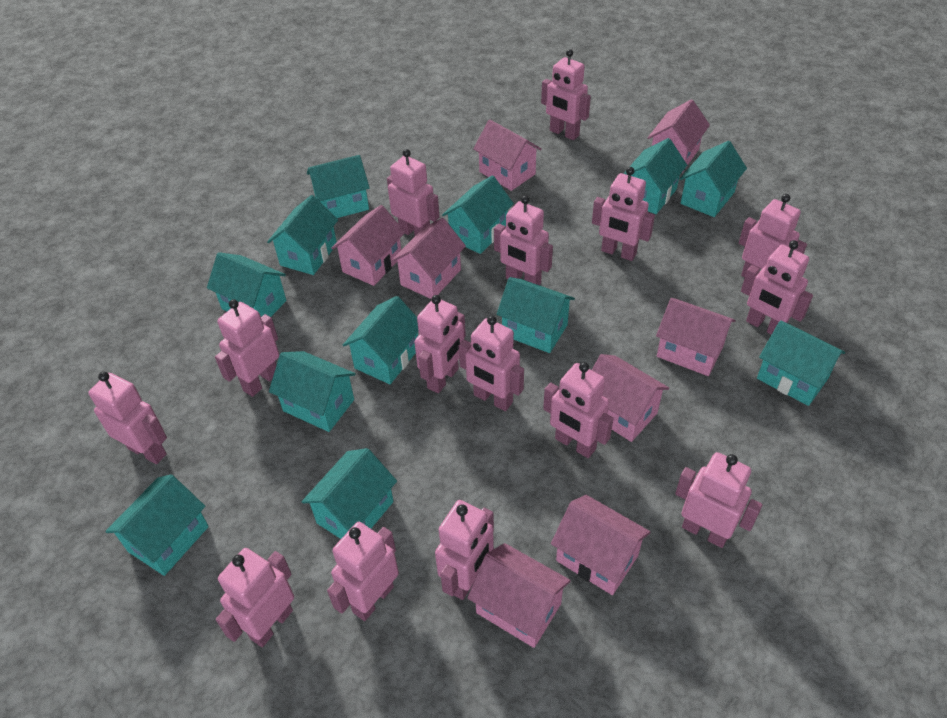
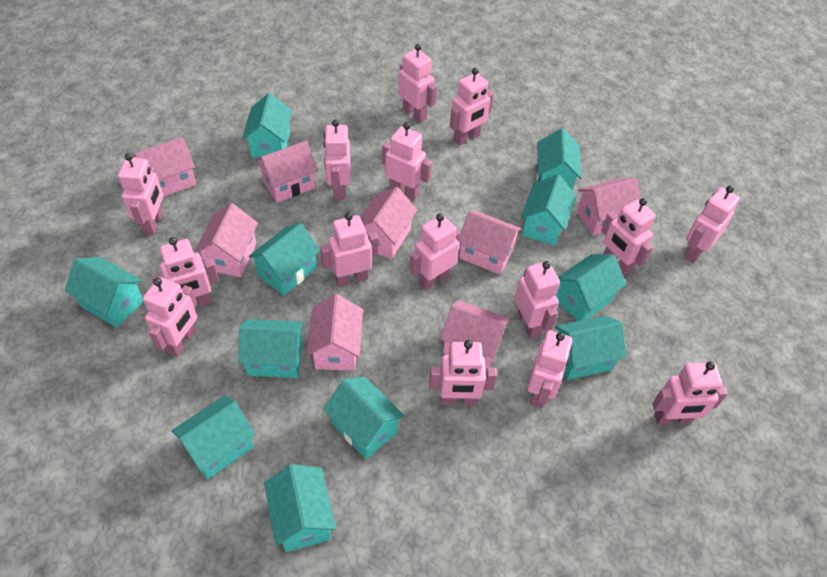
turquoise house: 12 -> 11

